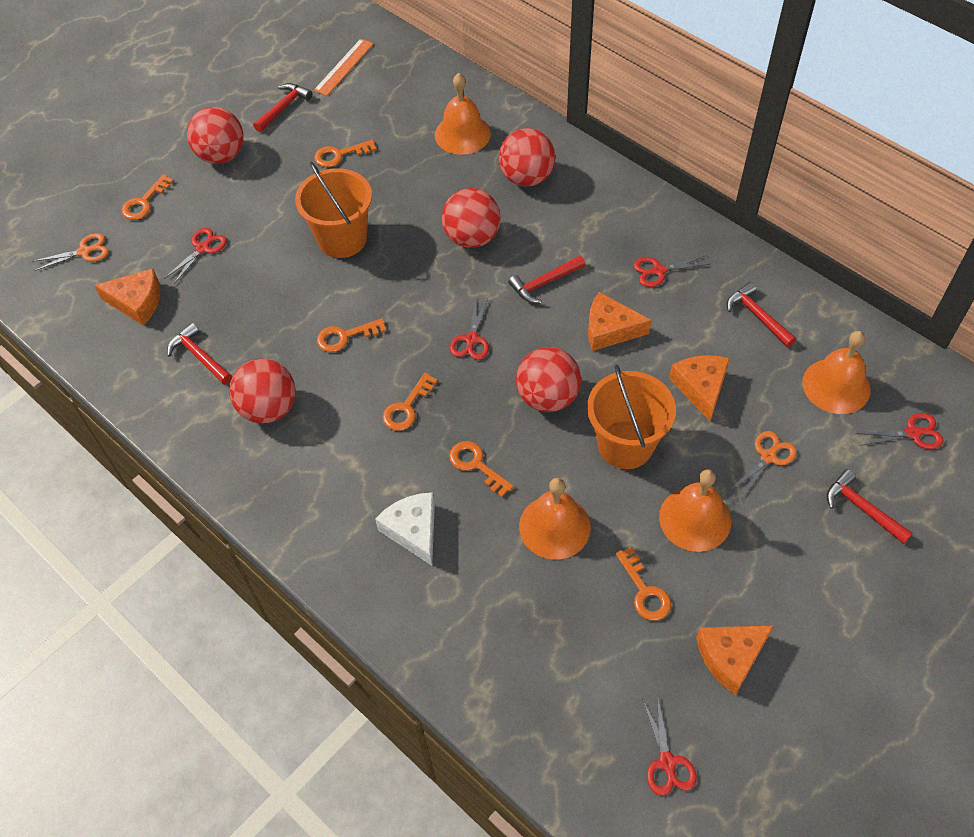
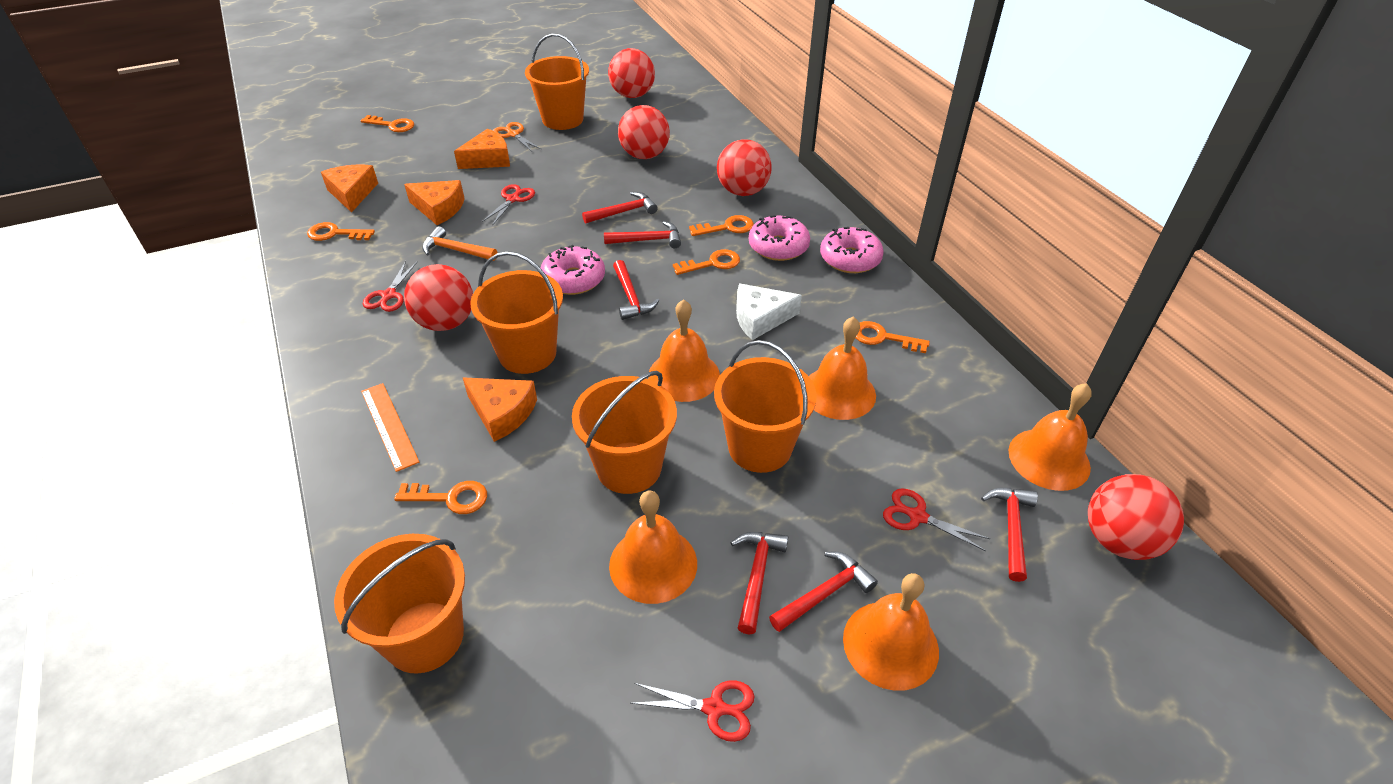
orange bell: 4 -> 5
orange bucket: 2 -> 5
orange hammer: 0 -> 1
orange scissors: 2 -> 1
pink donut: 0 -> 3
red hammer: 5 -> 6
red scissors: 5 -> 4

